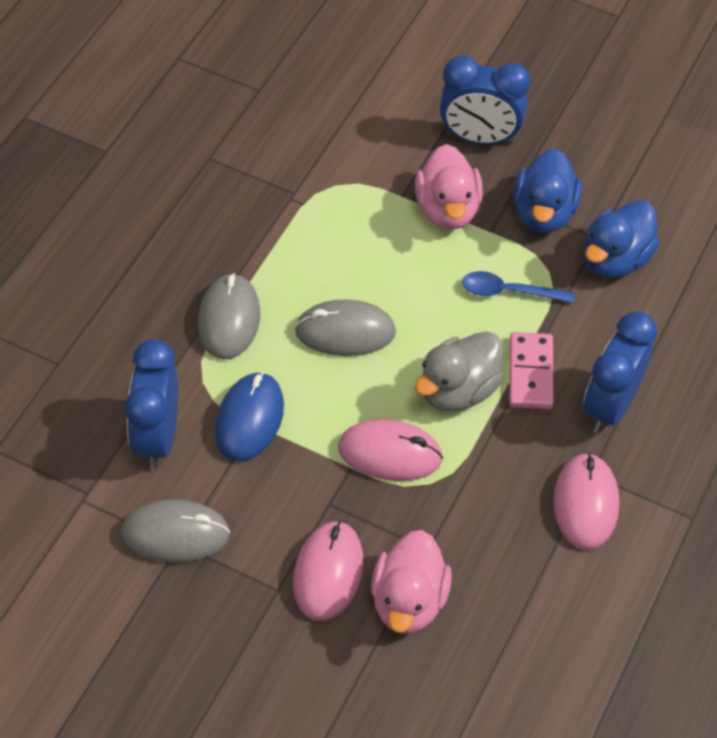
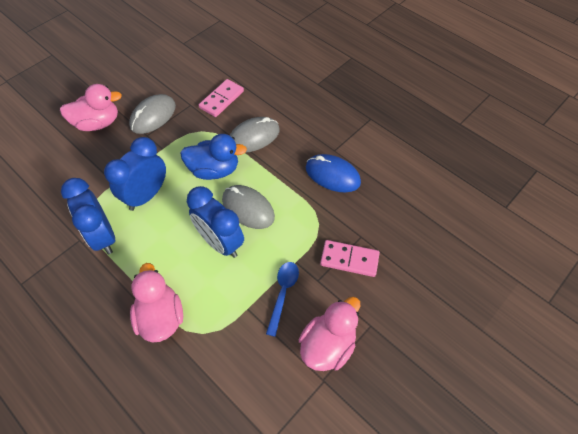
blue duck: 2 -> 1
grey duck: 1 -> 0
pink domino: 1 -> 2
pink duck: 2 -> 3
pink mouse: 3 -> 0

